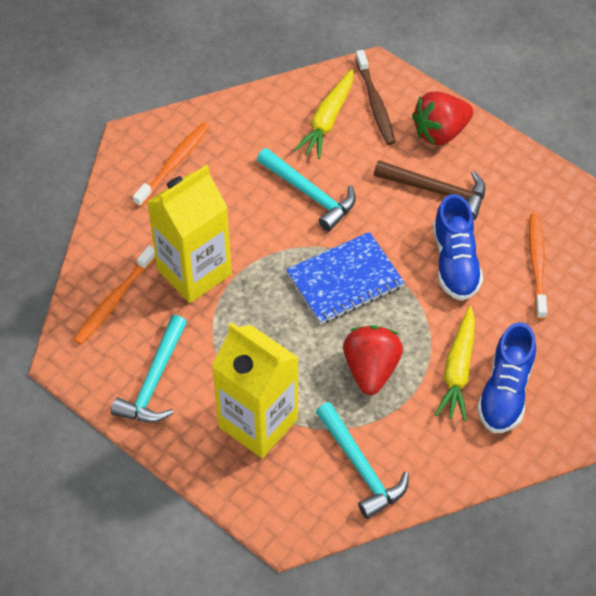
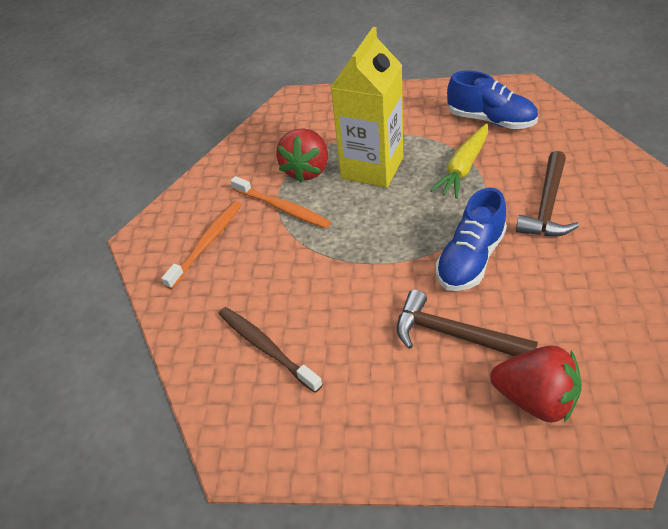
blue notebook: 1 -> 0
brown hammer: 1 -> 2
orange toothbrush: 3 -> 2
turquoise hammer: 3 -> 0
yellow carrot: 2 -> 1
yellow carton: 2 -> 1

